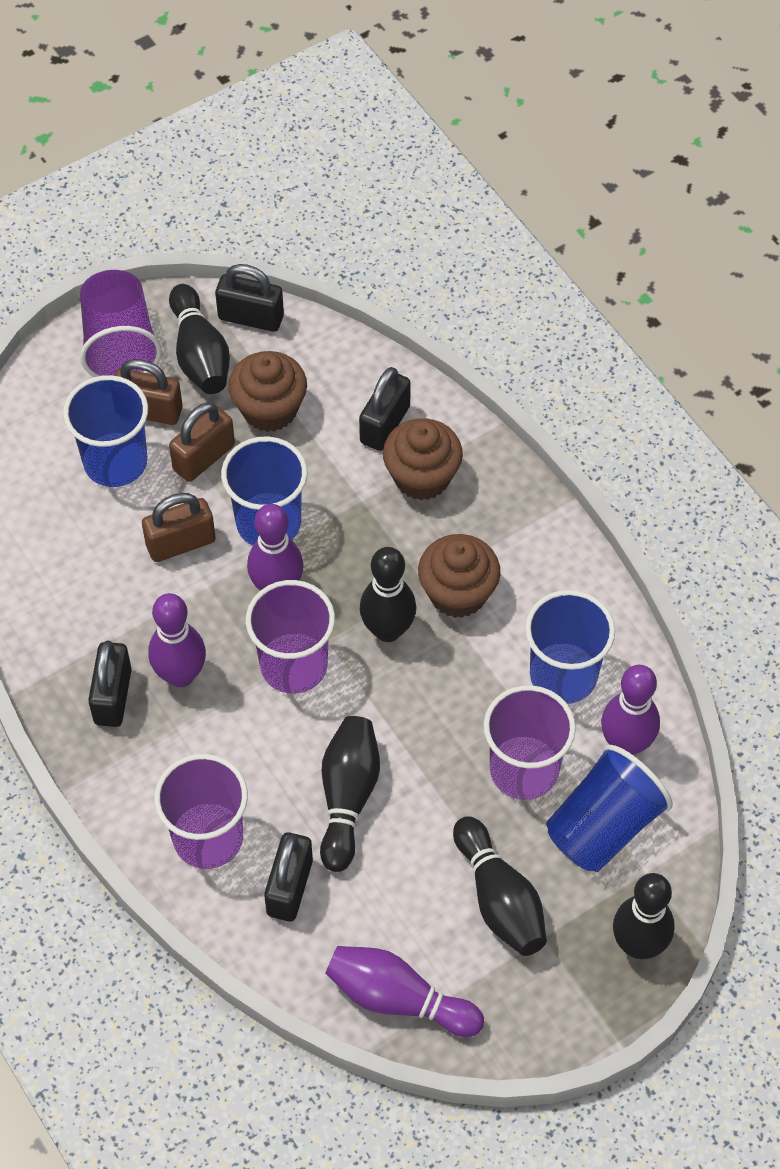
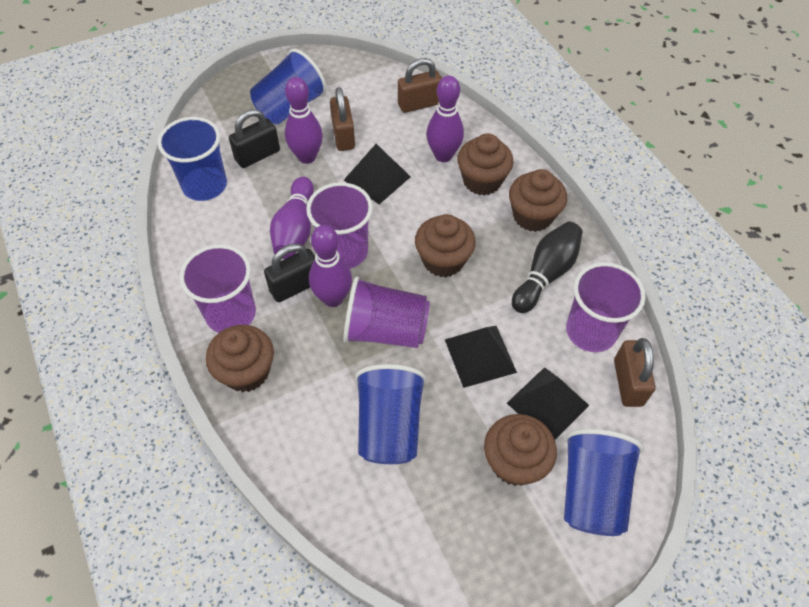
black bowling pin: 5 -> 1
black padlock: 4 -> 2
black pyramid: 0 -> 3
brown cupcake: 3 -> 5

